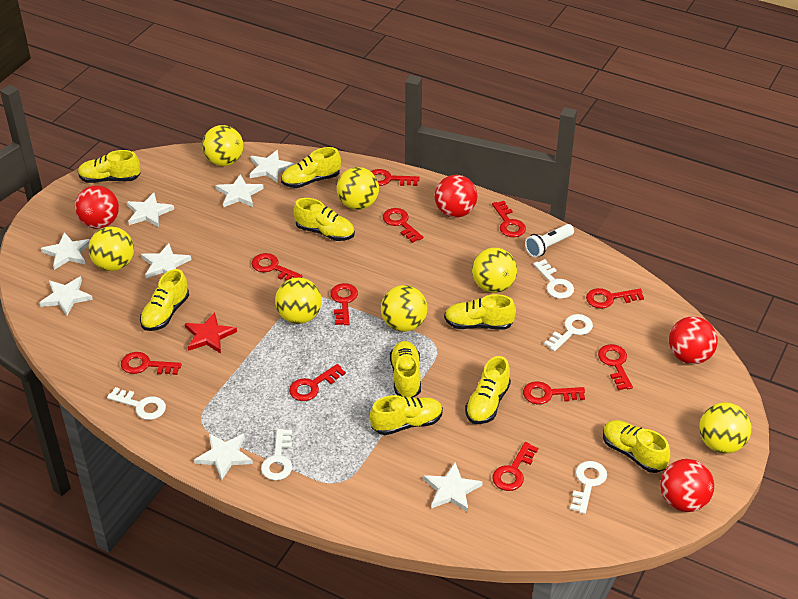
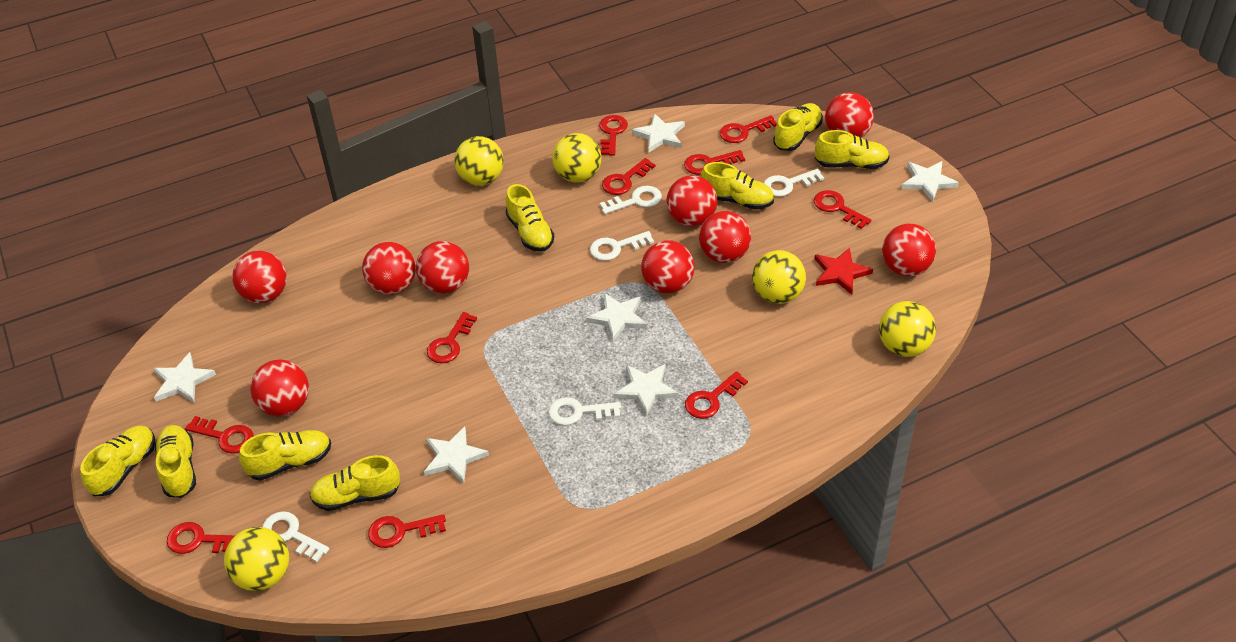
red ball: 4 -> 9
red key: 11 -> 10
white flashlight: 1 -> 0
white star: 8 -> 6
yellow ball: 7 -> 5
yellow shoe: 9 -> 8

